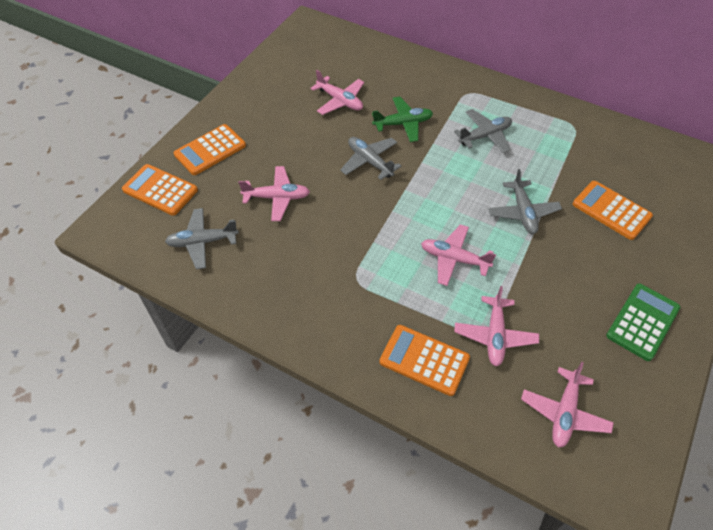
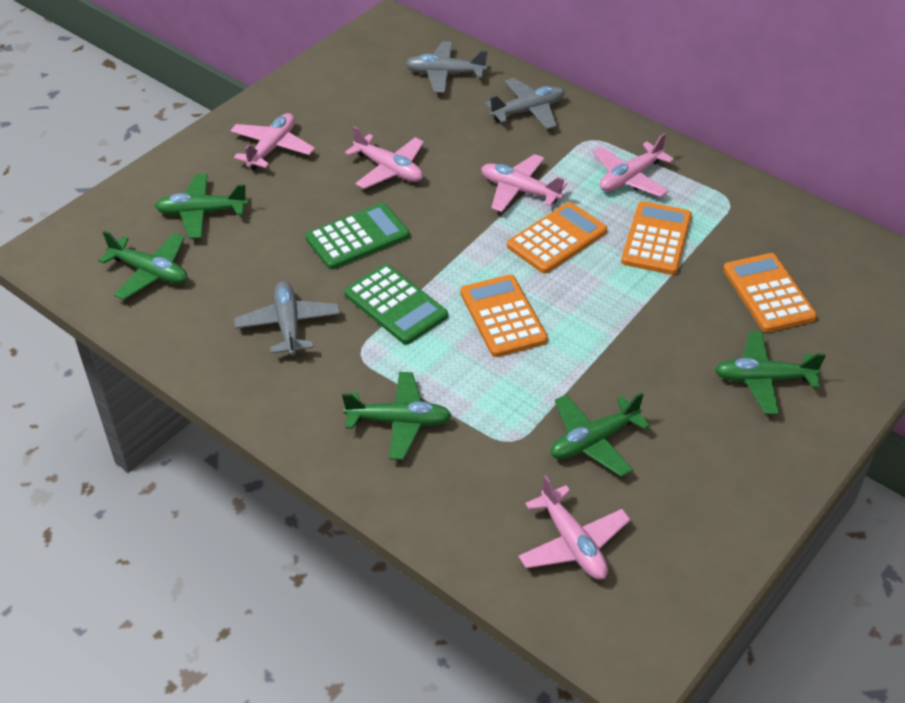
green calculator: 1 -> 2
green plane: 1 -> 5
grey plane: 4 -> 3

